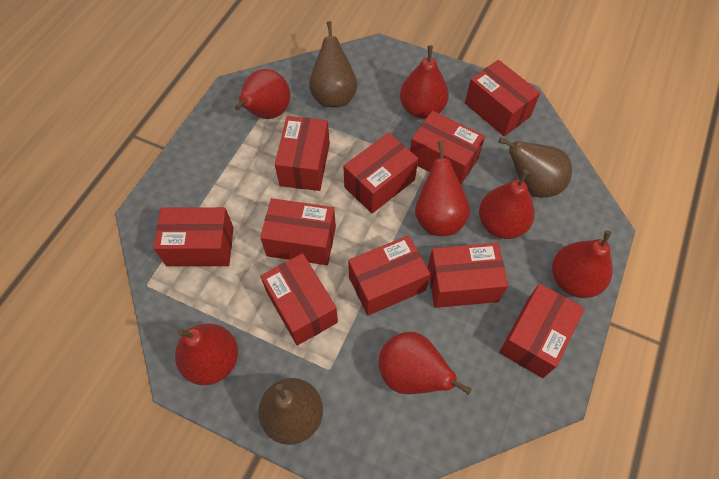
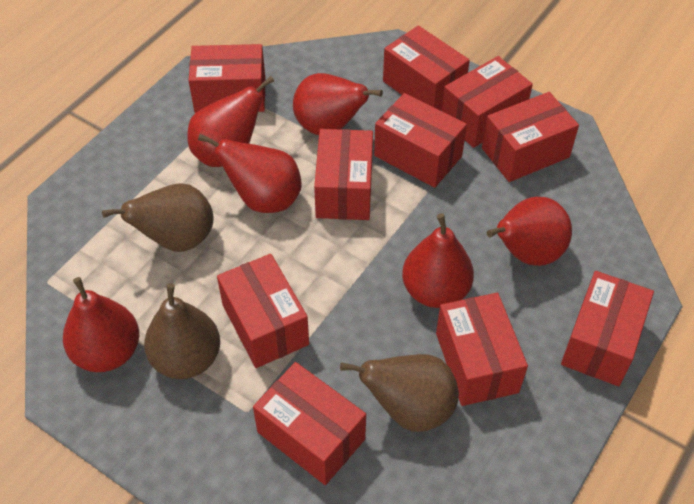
red pear: 7 -> 6

